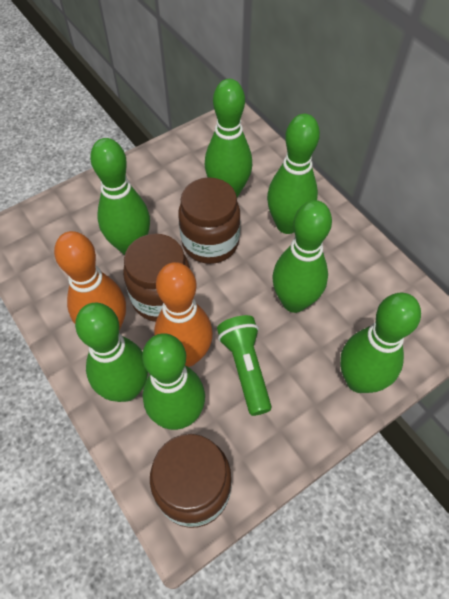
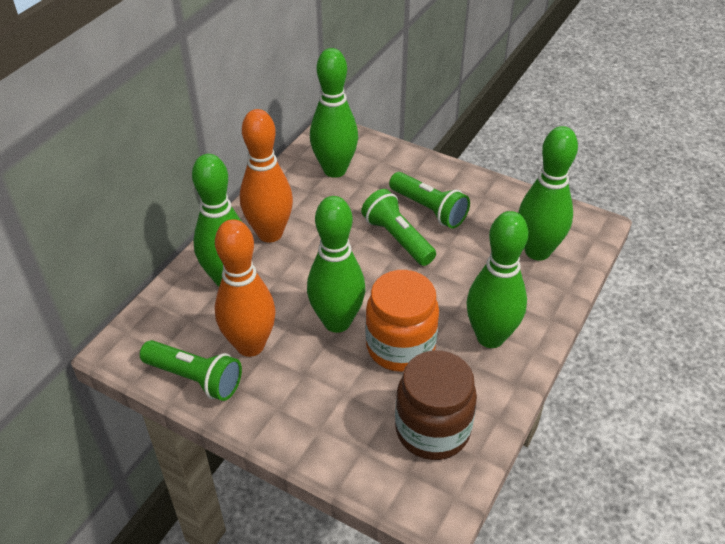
brown jar: 3 -> 1
green bowling pin: 7 -> 5
green flashlight: 1 -> 3
orange jar: 0 -> 1

